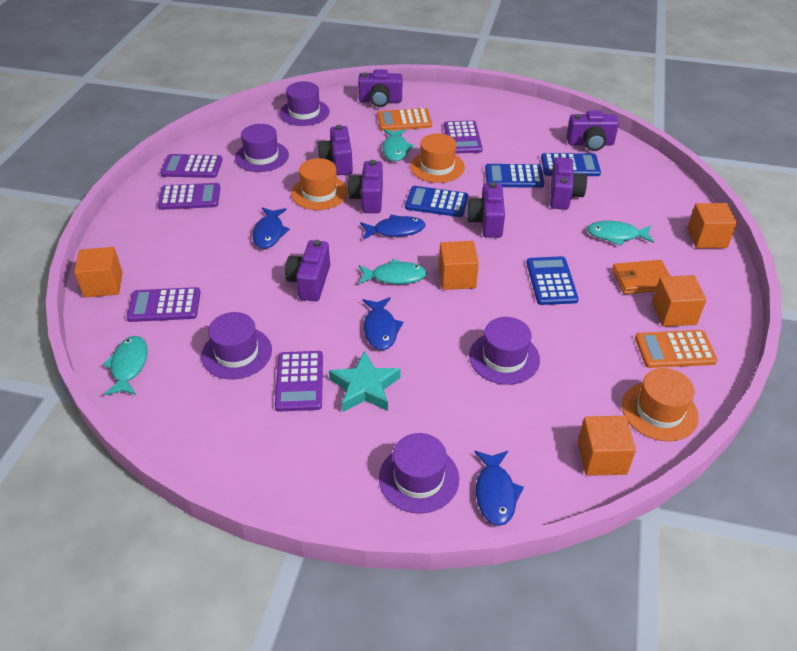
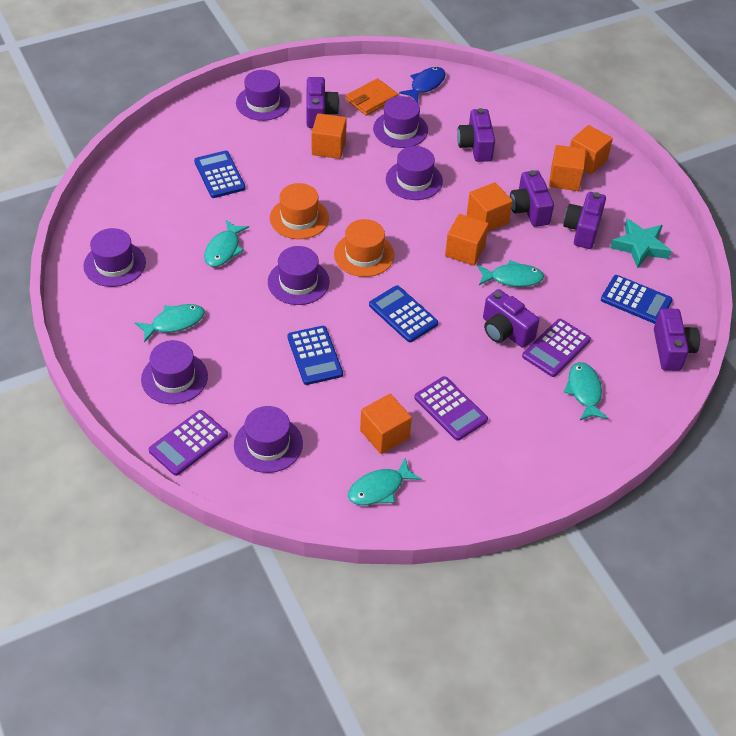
blue fish: 4 -> 1
orange calculator: 2 -> 0
orange cube: 5 -> 6
orange hat: 3 -> 2
purple calculator: 5 -> 3
purple camera: 7 -> 6
purple hat: 5 -> 7
turquoise fish: 4 -> 5

